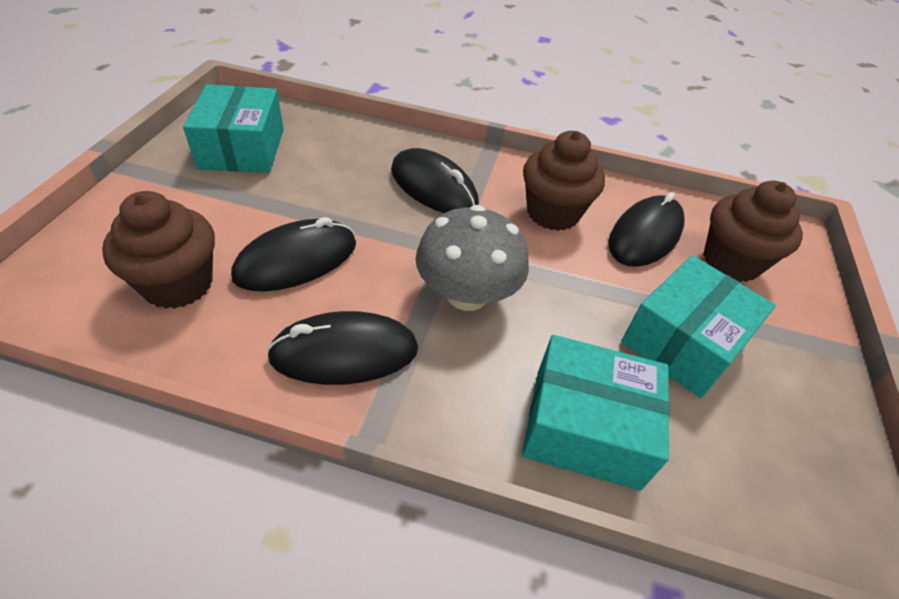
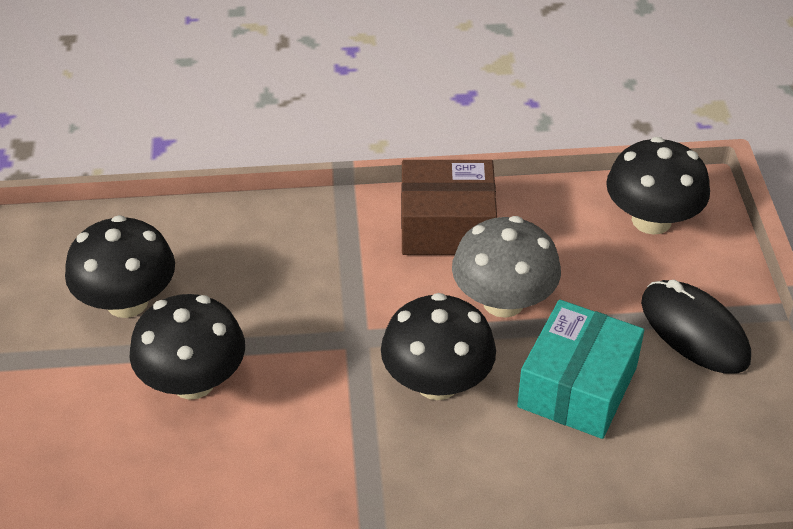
black mouse: 4 -> 1
black mushroom: 0 -> 4
brown box: 0 -> 1
brown cupcake: 3 -> 0
turquoise box: 3 -> 1

